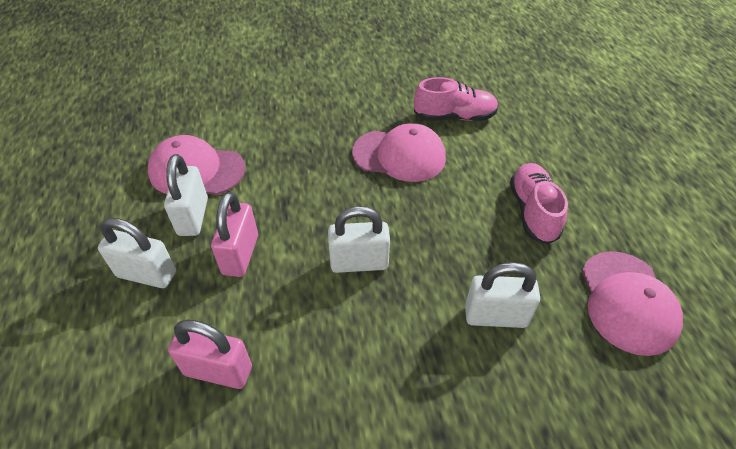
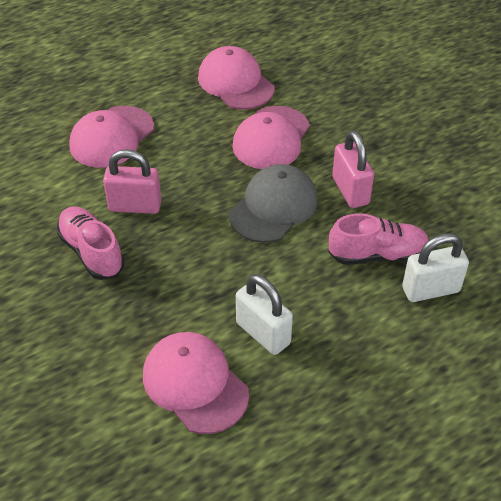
grey cap: 0 -> 1
pink cap: 3 -> 4
white padlock: 4 -> 2

